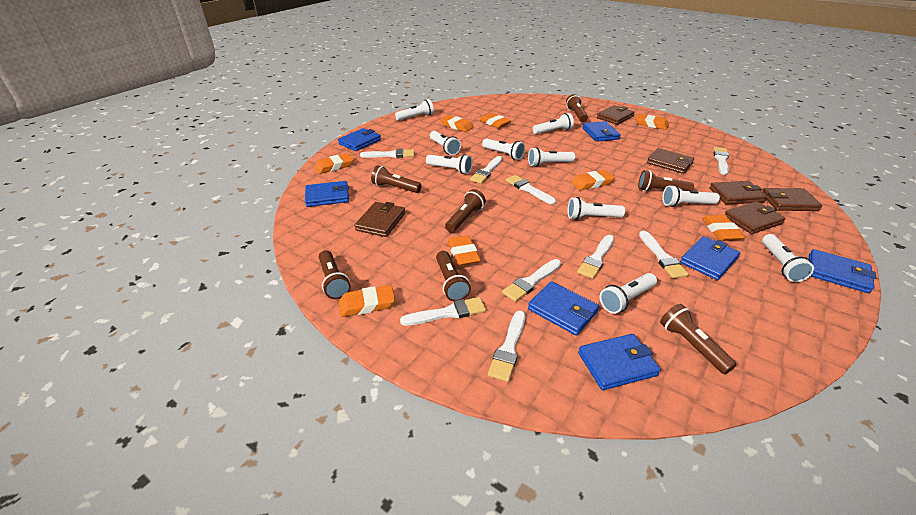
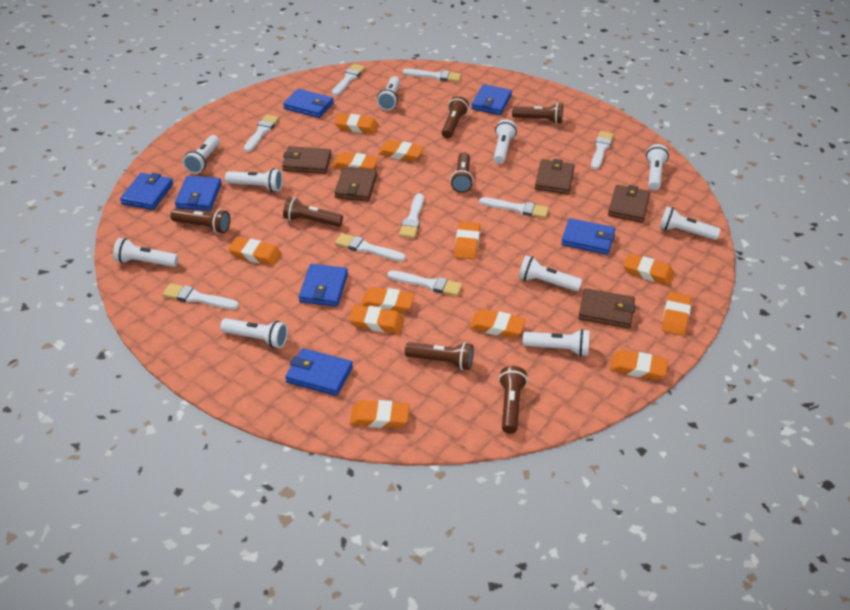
brown wallet: 6 -> 5
orange eraser: 8 -> 12

